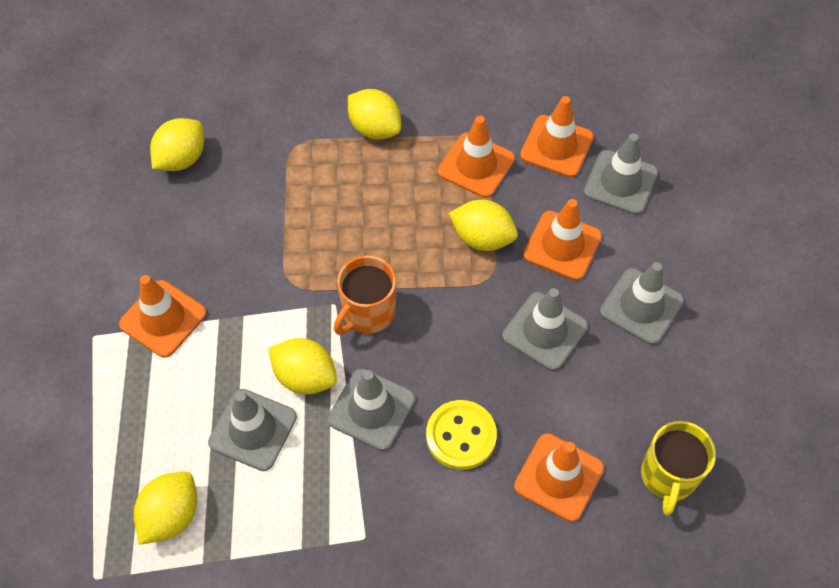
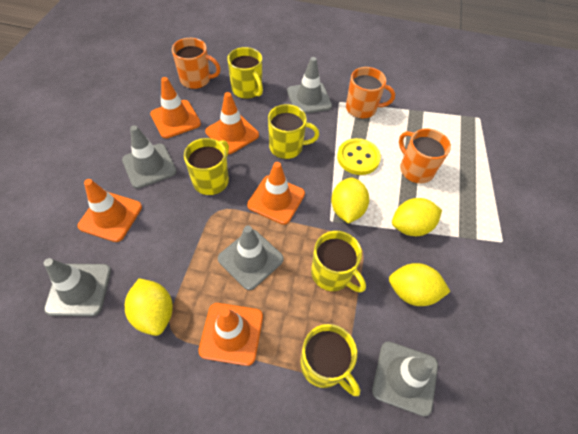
orange mug: 1 -> 3
yellow lemon: 5 -> 4
yellow mug: 1 -> 5

